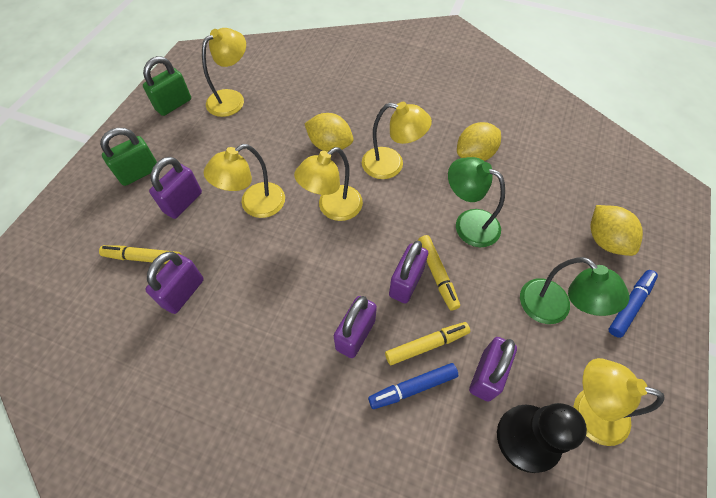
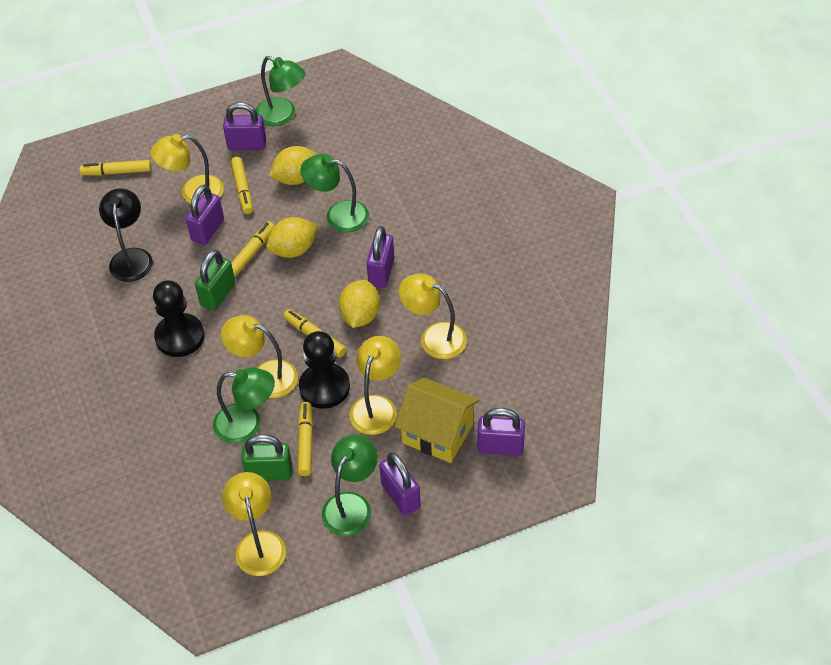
black lamp: 0 -> 1
black pawn: 1 -> 2
blue marker: 2 -> 0
green lamp: 2 -> 4
yellow house: 0 -> 1
yellow marker: 3 -> 5

